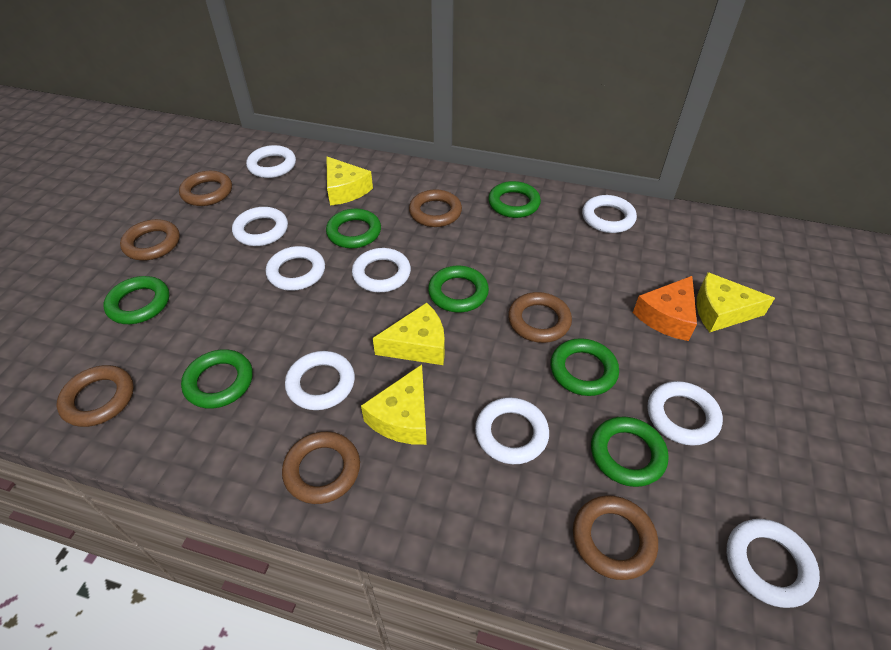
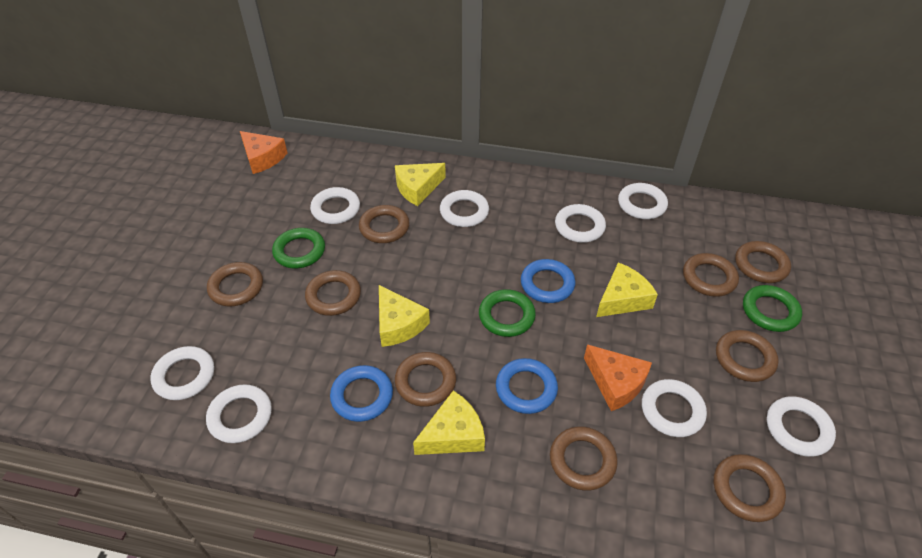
blue ring: 0 -> 3
brown ring: 7 -> 9
green ring: 7 -> 3
orange cheese: 1 -> 2
white ring: 9 -> 8

